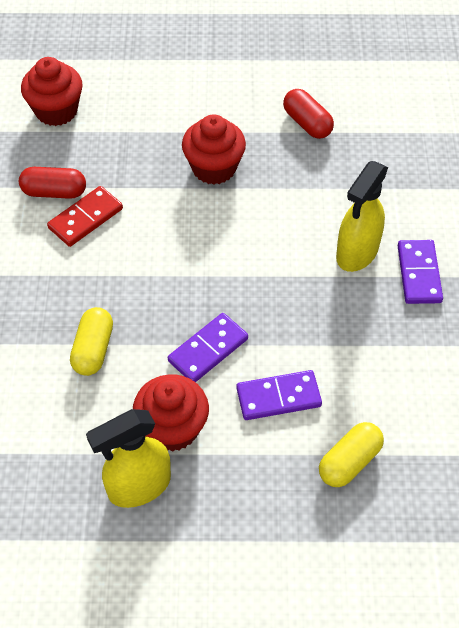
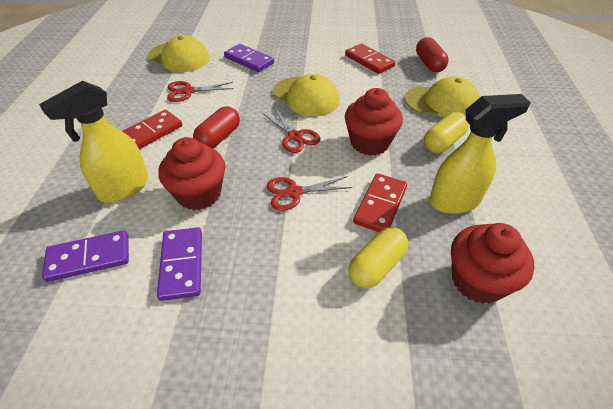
red domino: 1 -> 3
red scissors: 0 -> 3
yellow cap: 0 -> 3

